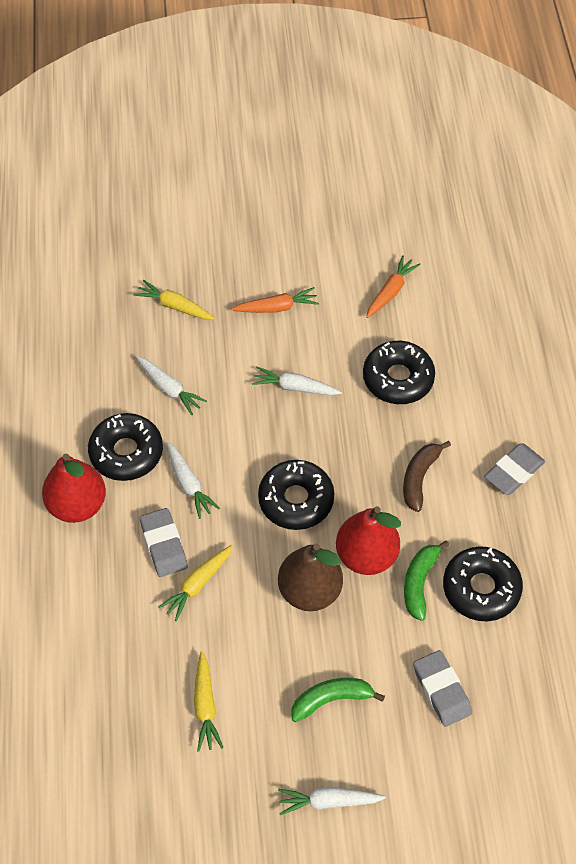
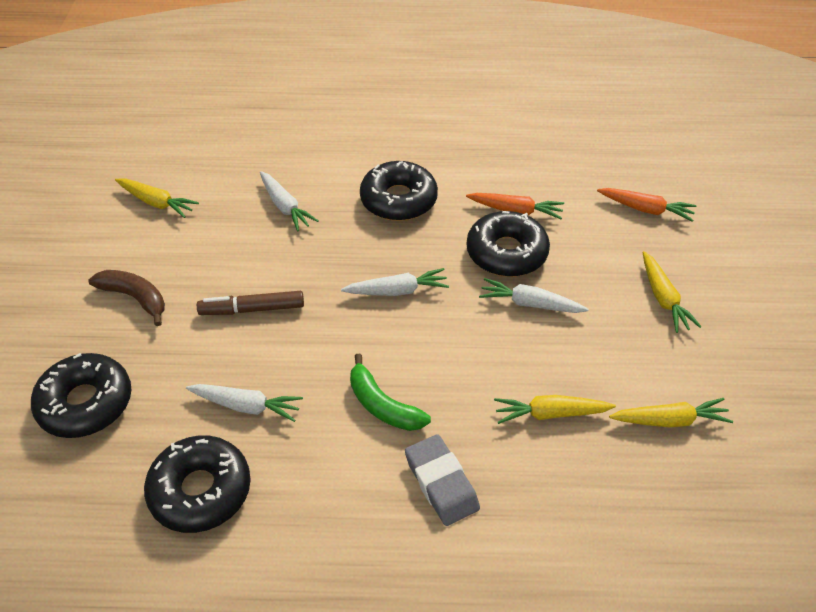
brown marker: 0 -> 1
brown pear: 1 -> 0
green banana: 2 -> 1
grey eraser: 3 -> 1
red pear: 2 -> 0
yellow carrot: 3 -> 4

